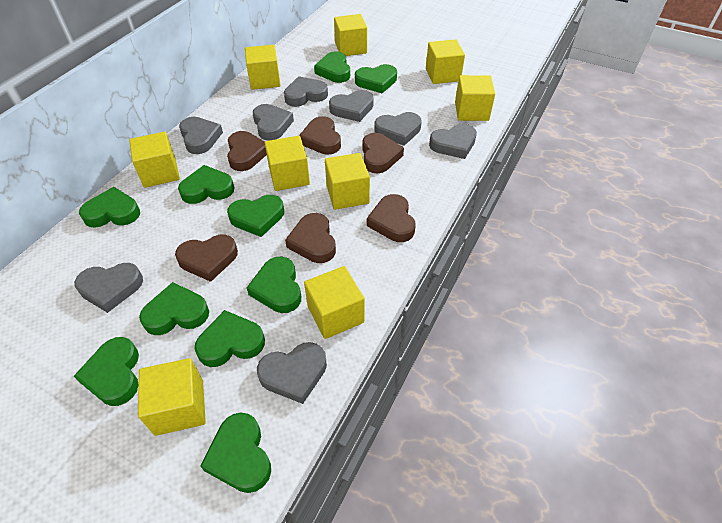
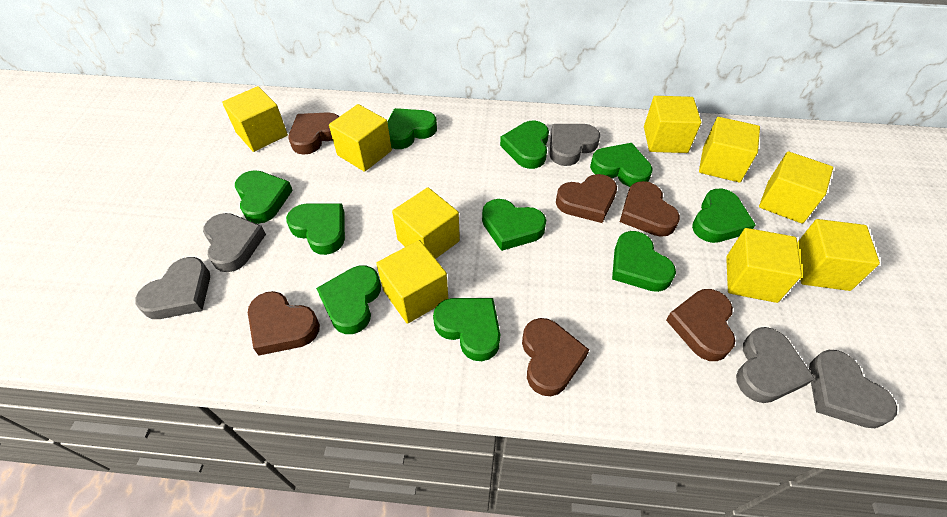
grey heart: 8 -> 5

